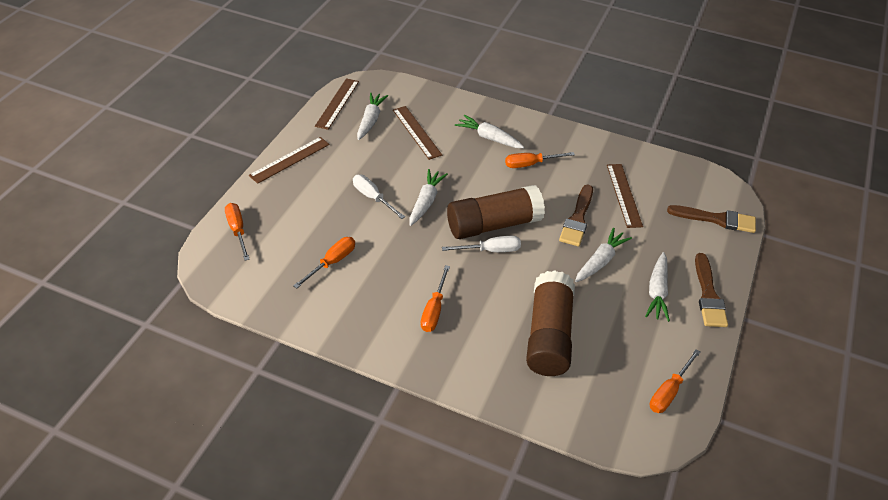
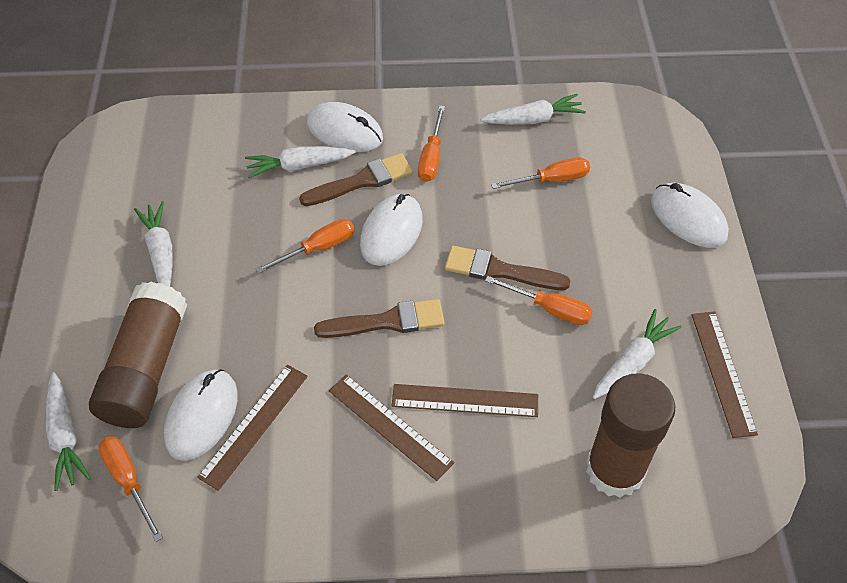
white mouse: 0 -> 4
white screwdriver: 2 -> 0

